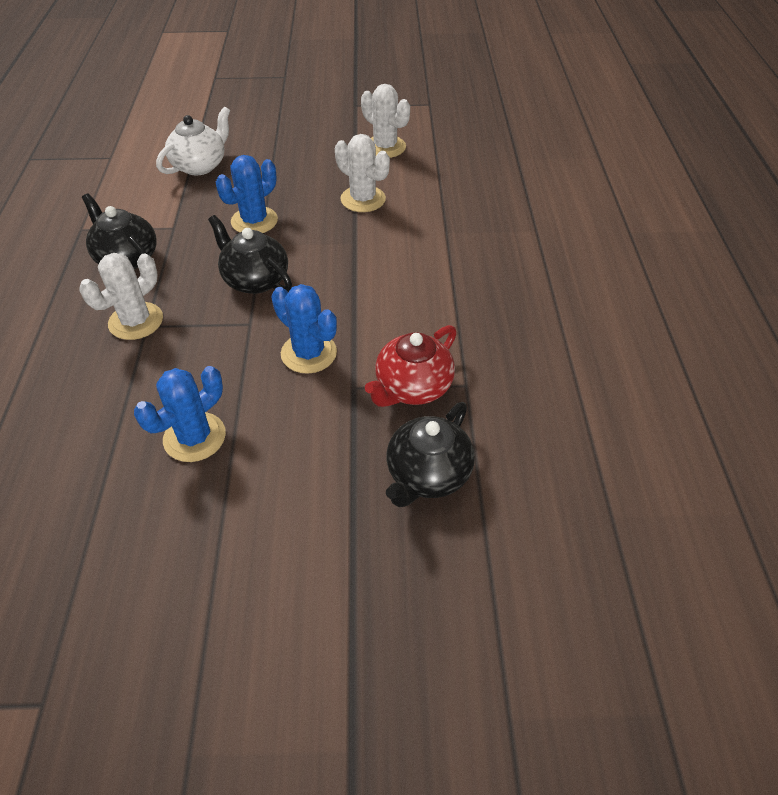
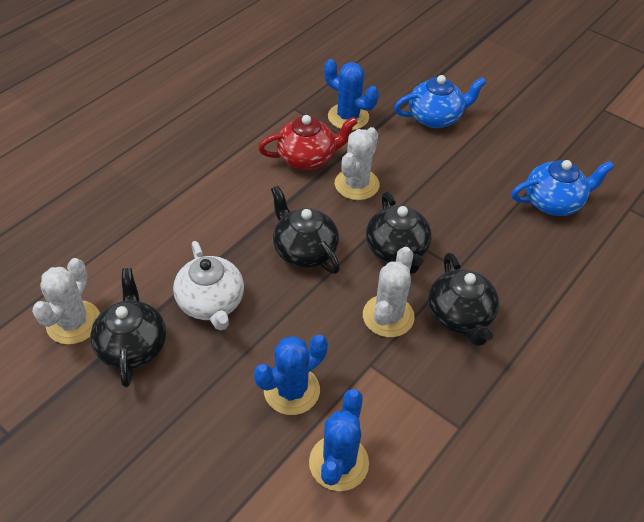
black teapot: 3 -> 4
blue teapot: 0 -> 2

